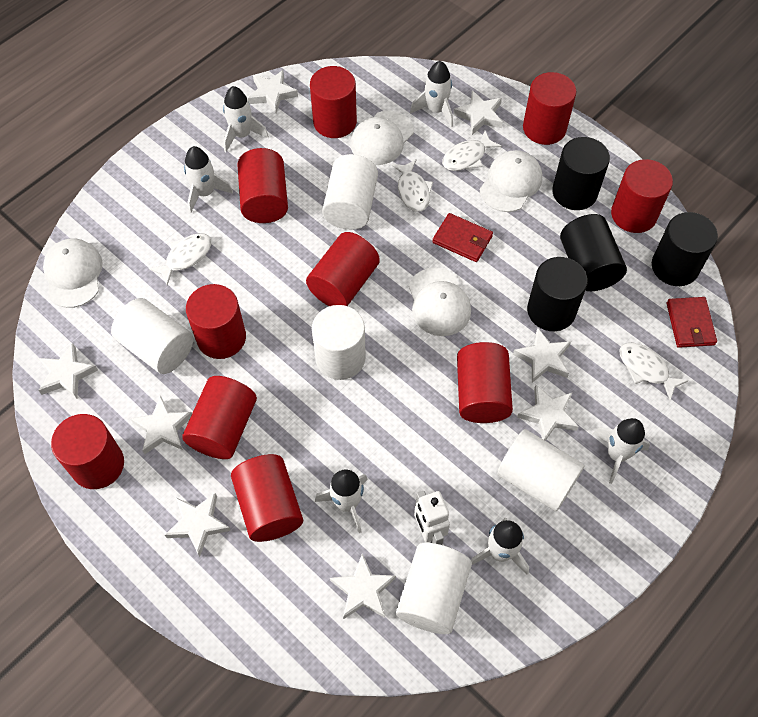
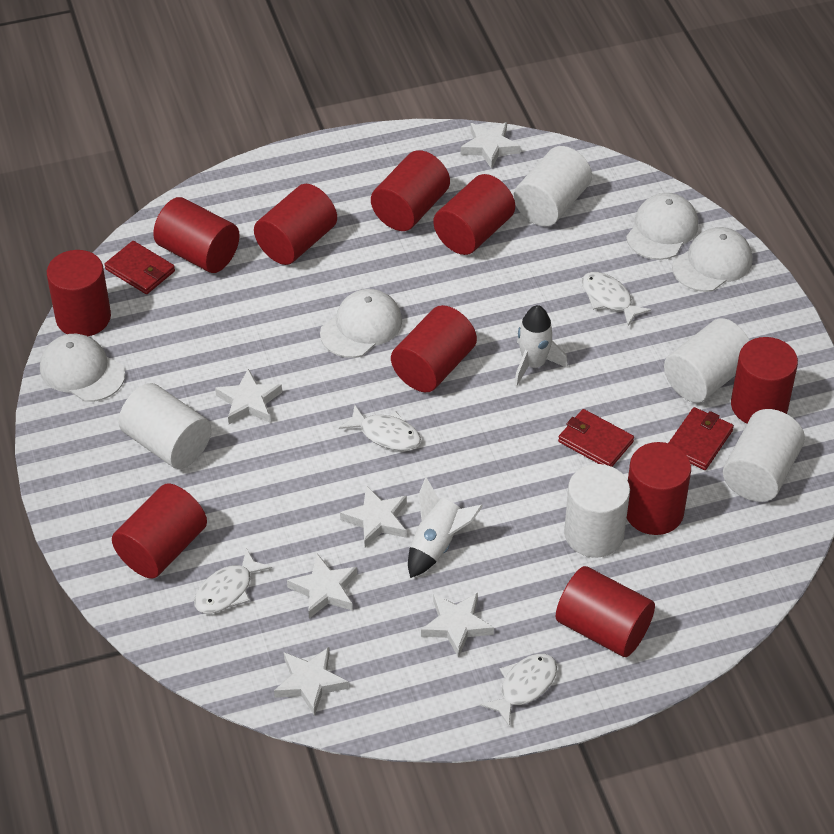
black cylinder: 4 -> 0
red wallet: 2 -> 3
white robot: 1 -> 0
white rocket: 6 -> 2
white star: 8 -> 6

